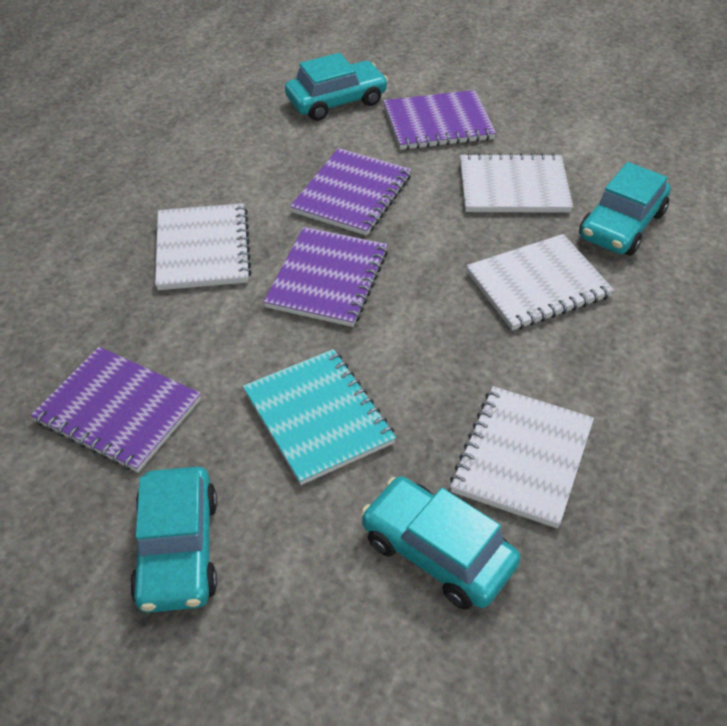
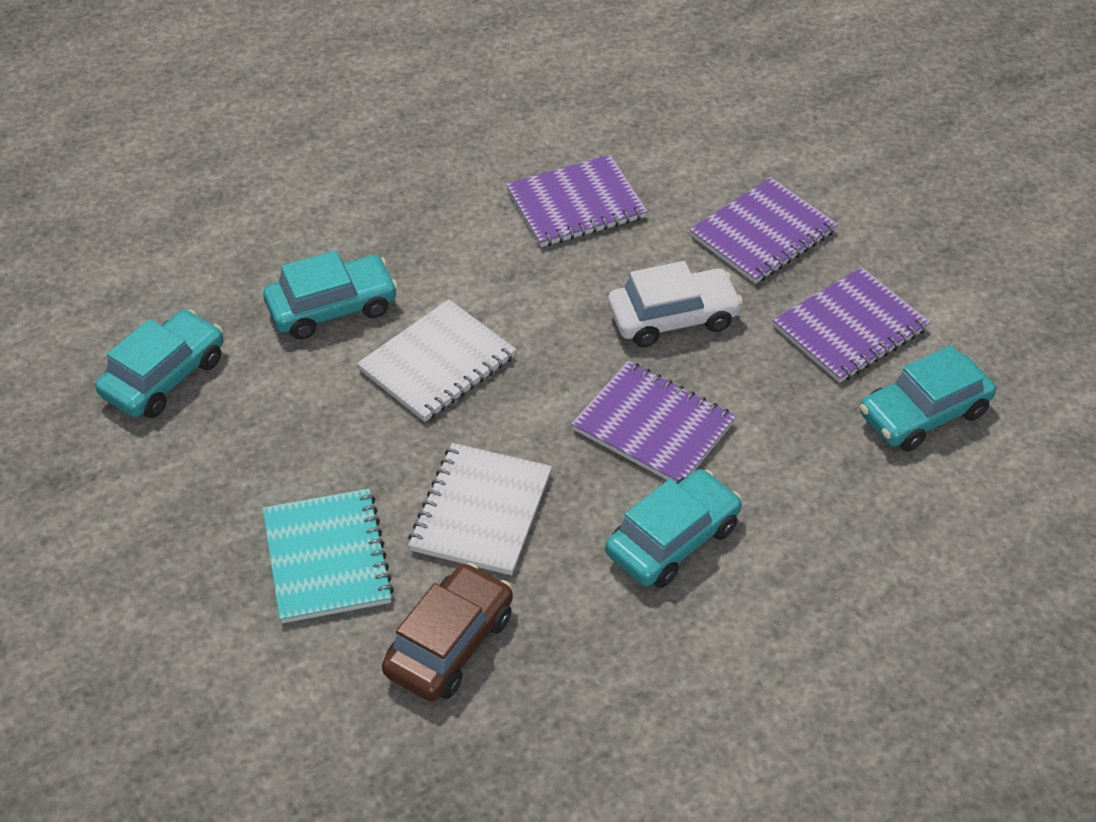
brown car: 0 -> 1
white car: 0 -> 1
white notebook: 4 -> 2

